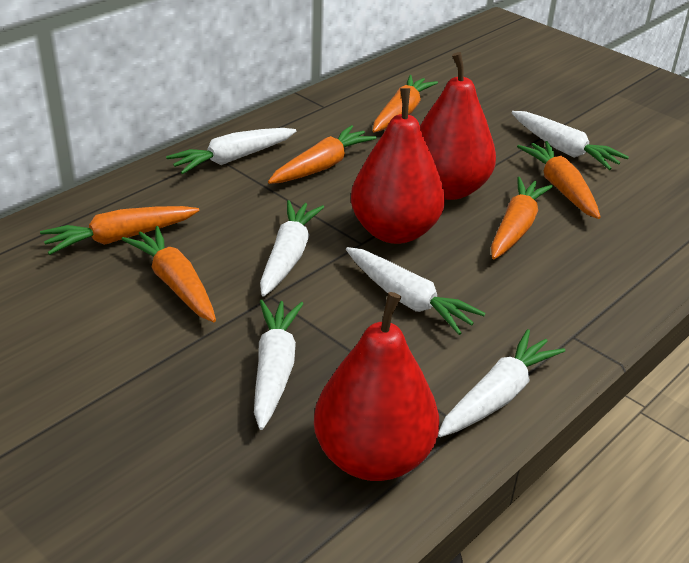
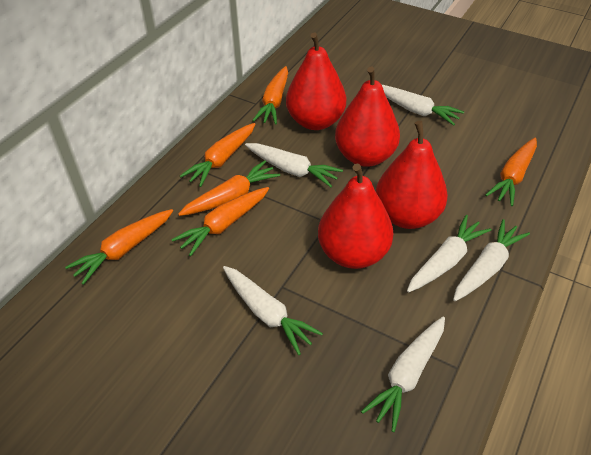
red pear: 3 -> 4

